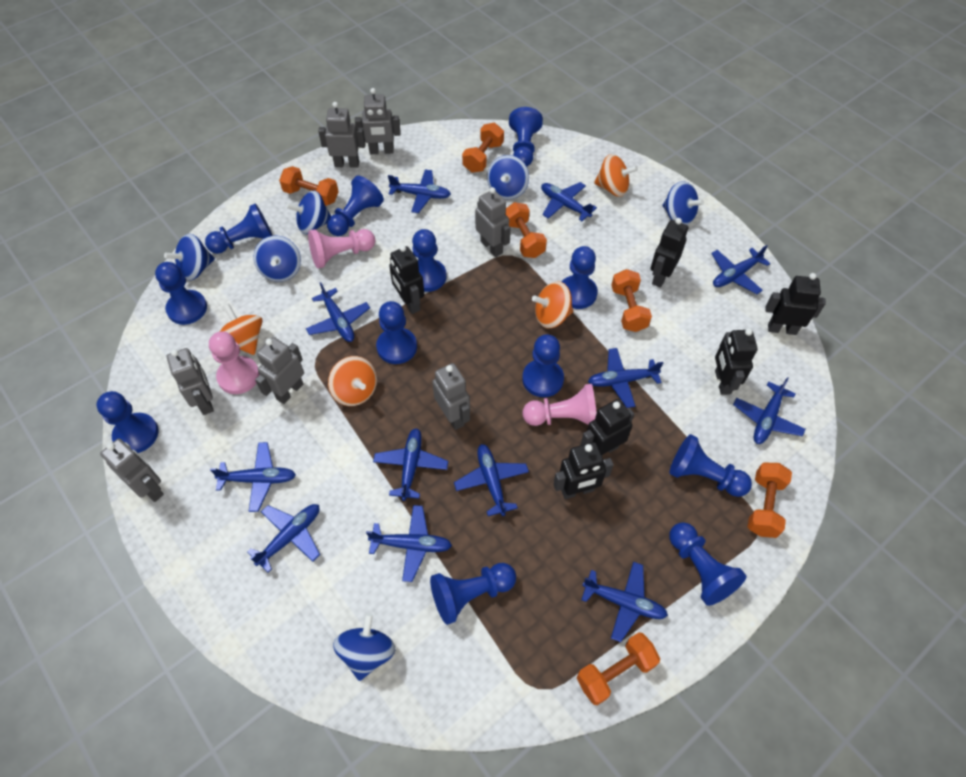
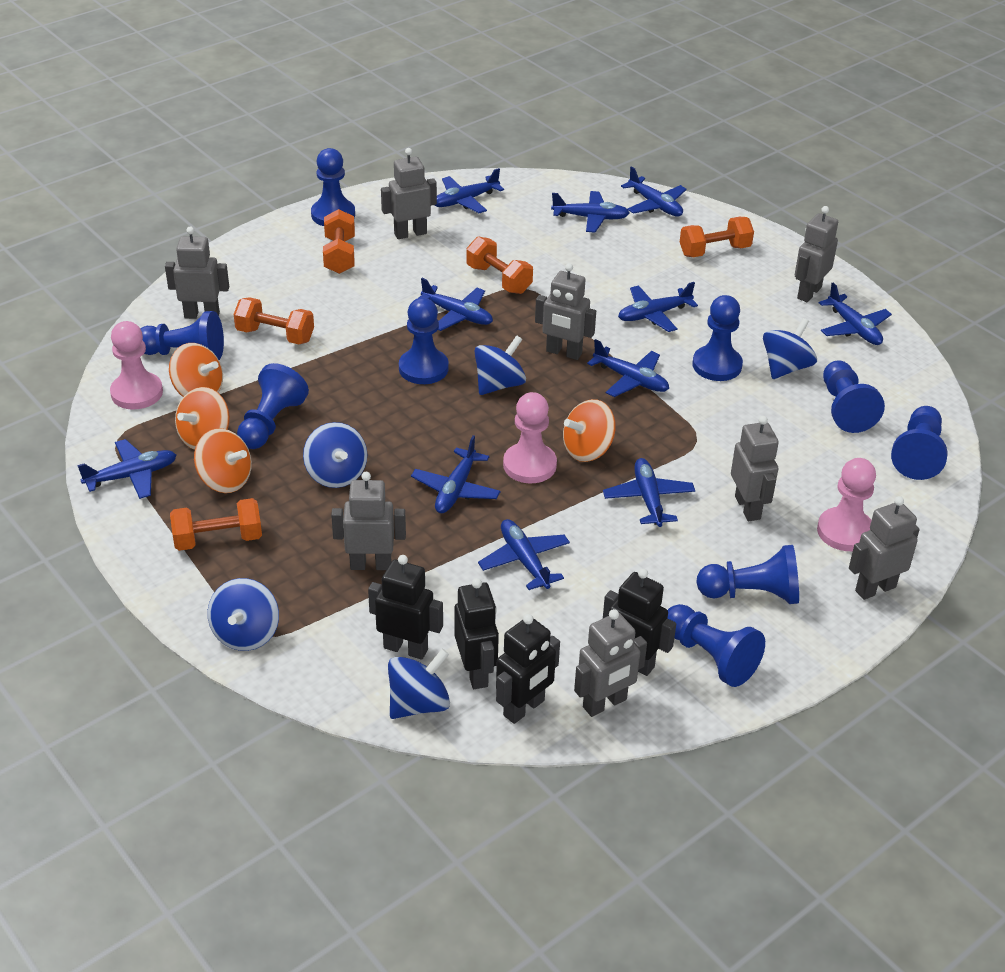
black robot: 6 -> 4
blue pawn: 12 -> 9
blue plane: 12 -> 11
blue spinning top: 6 -> 5
grey robot: 7 -> 8
orange dumbbell: 6 -> 5

